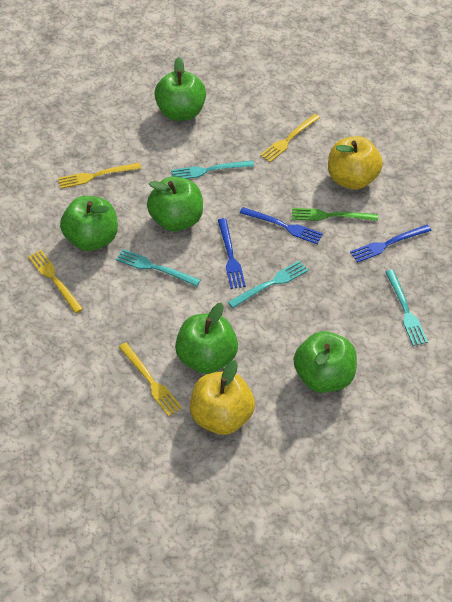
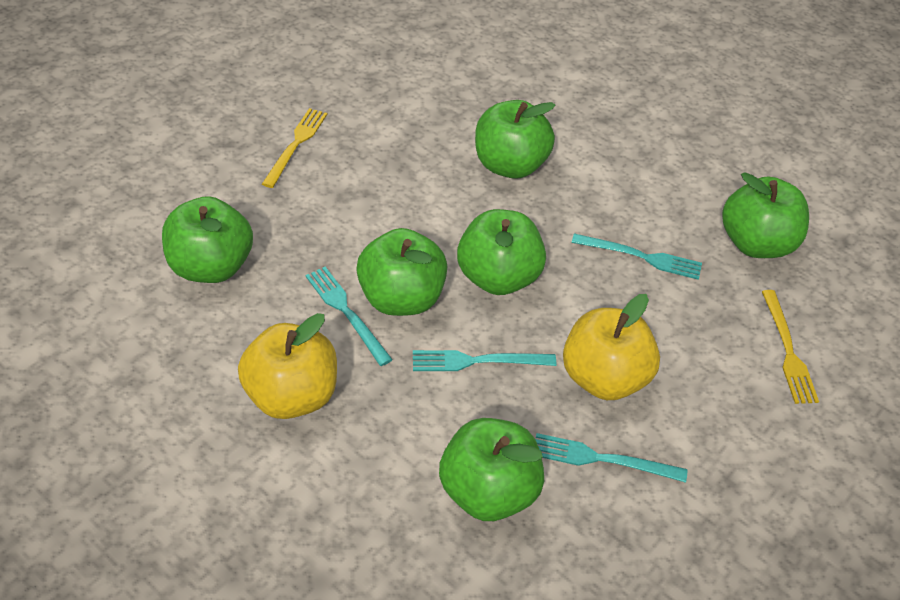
blue fork: 3 -> 0
green apple: 5 -> 6
green fork: 1 -> 0
yellow fork: 4 -> 2

